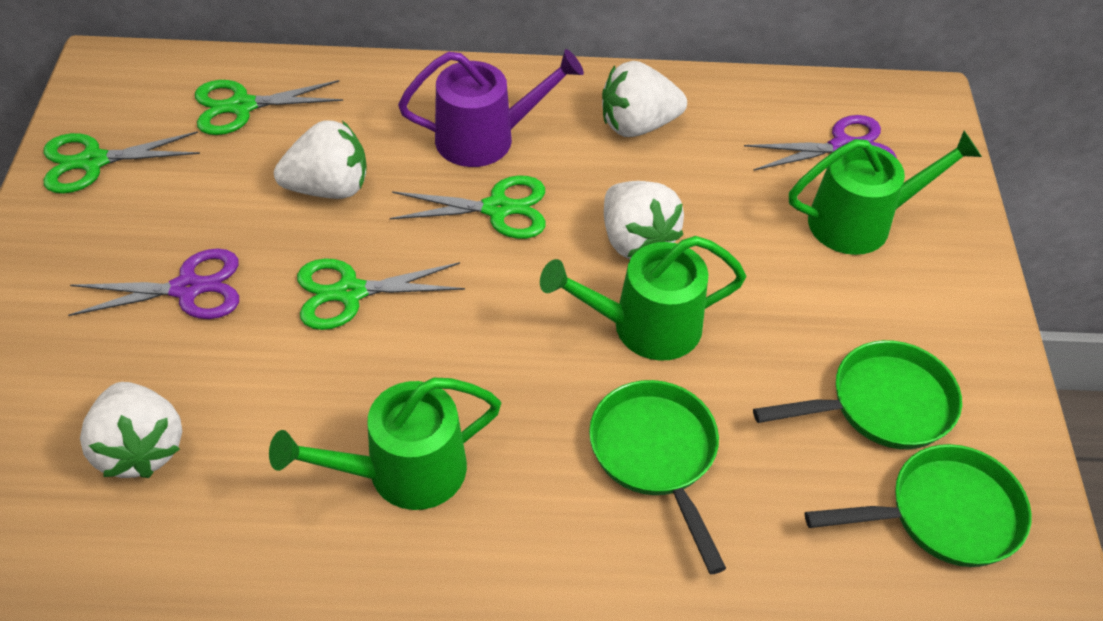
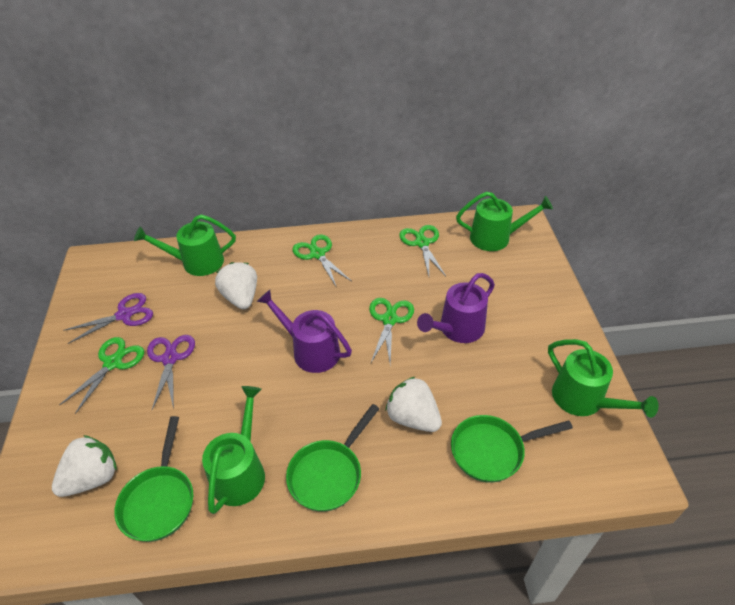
green watering can: 3 -> 4
purple watering can: 1 -> 2
white strawberry: 4 -> 3

